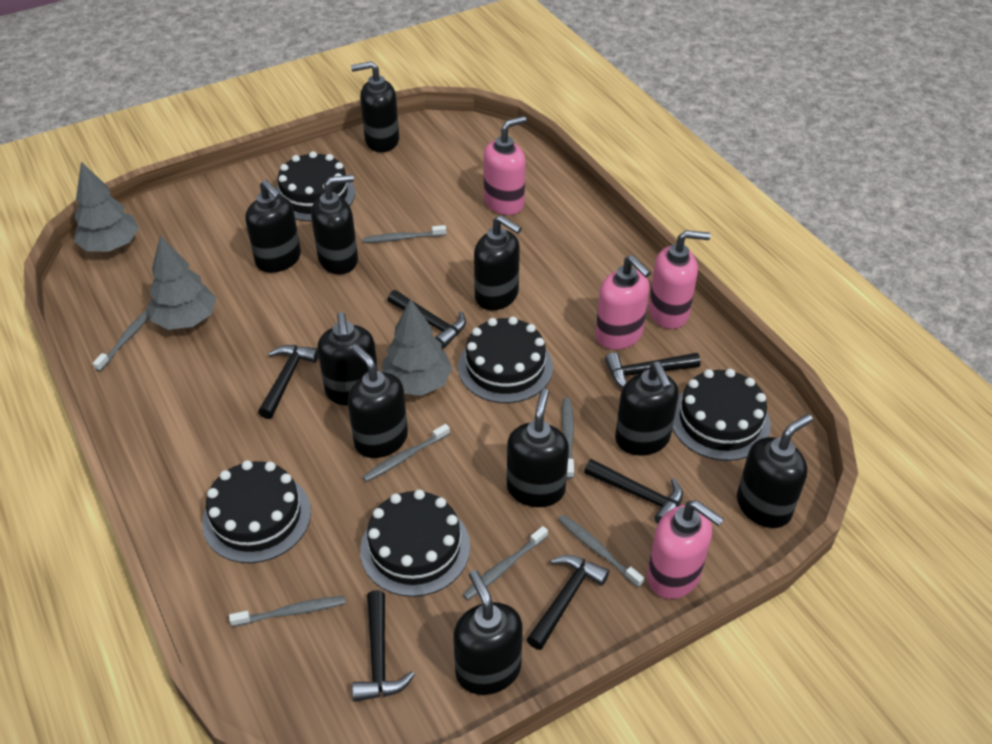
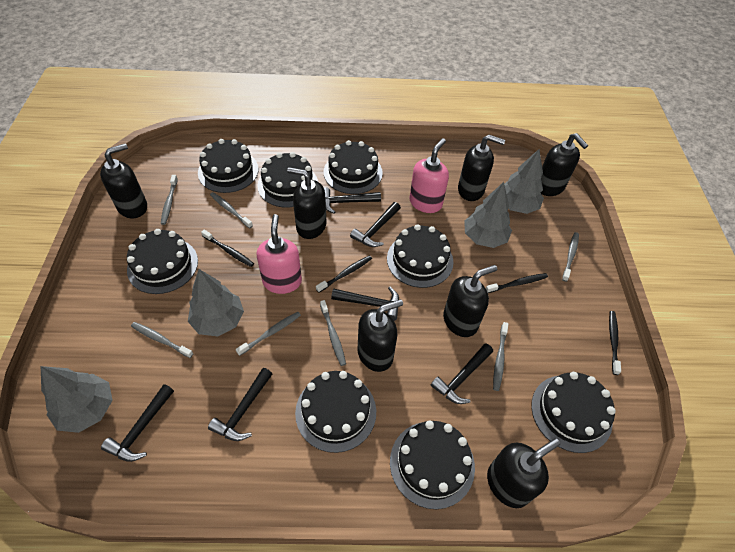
black cake: 5 -> 8
black soap dispenser: 10 -> 7
black toothbrush: 0 -> 4
grey tree: 3 -> 4
pink soap dispenser: 4 -> 2

